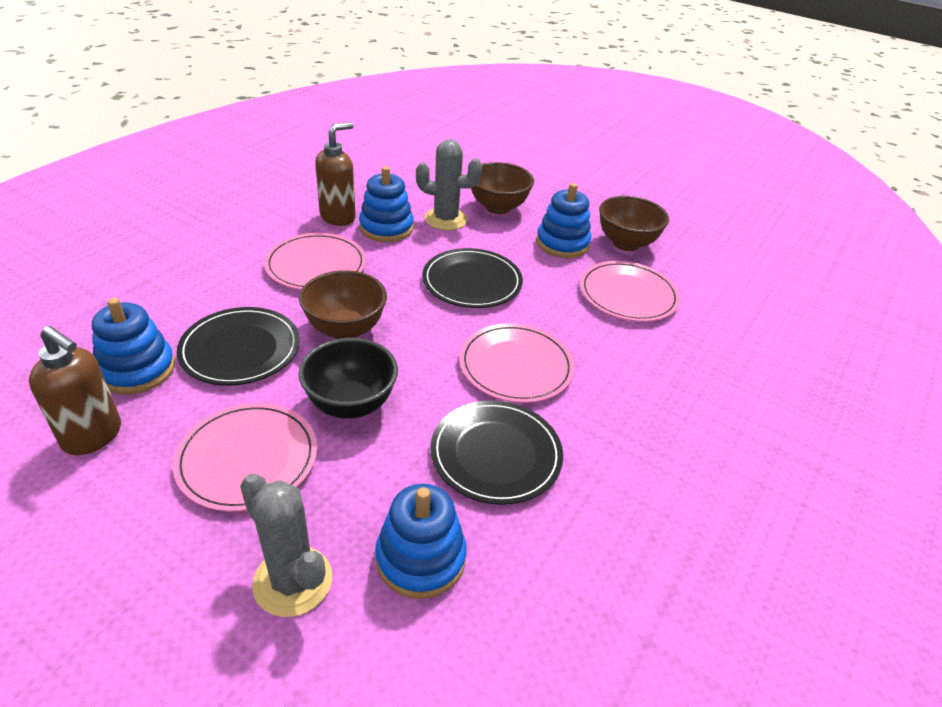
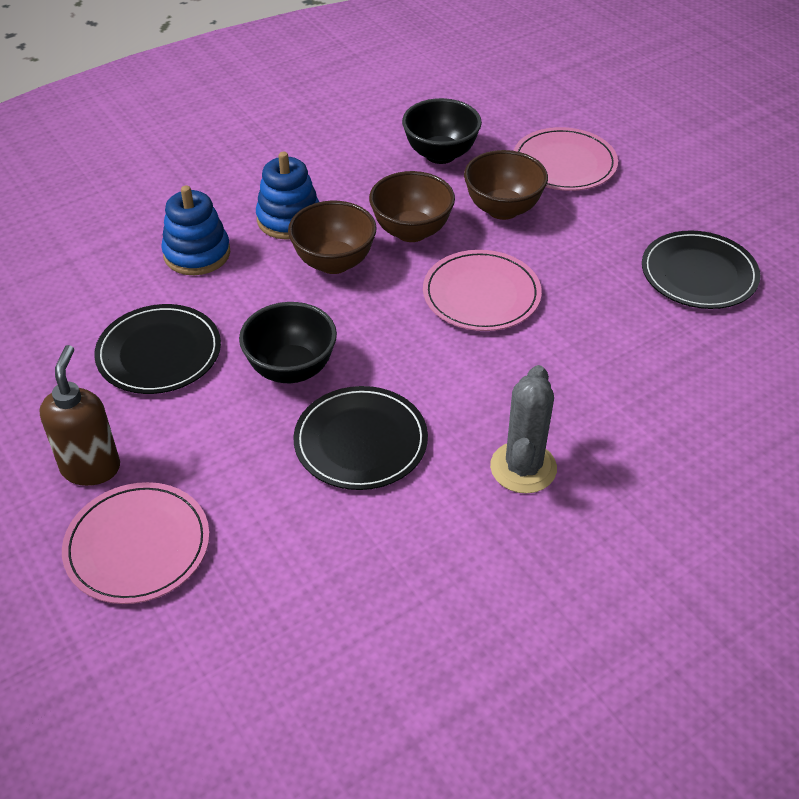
black bowl: 1 -> 2
blue stacking toy: 4 -> 2
brown soap dispenser: 2 -> 1
grey cactus: 2 -> 1
pink plate: 4 -> 3

